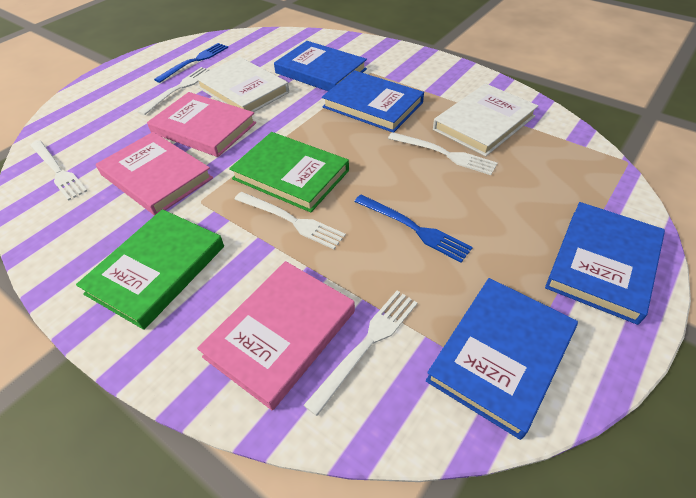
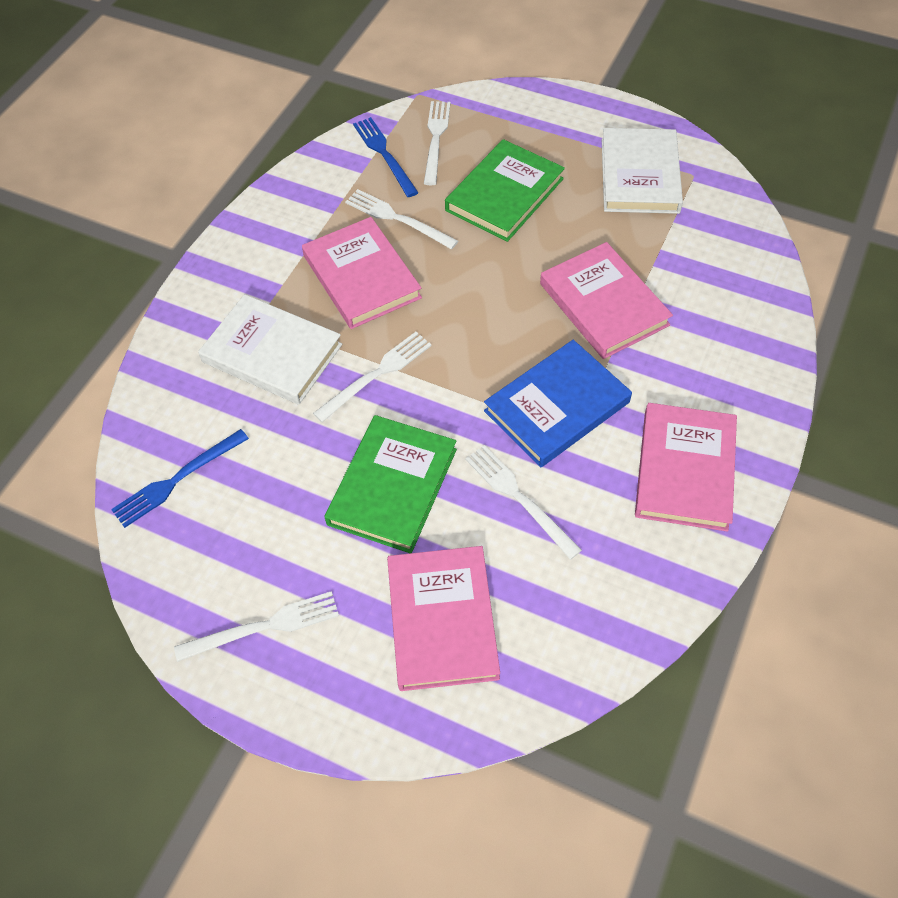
blue book: 4 -> 1
pink book: 3 -> 4

